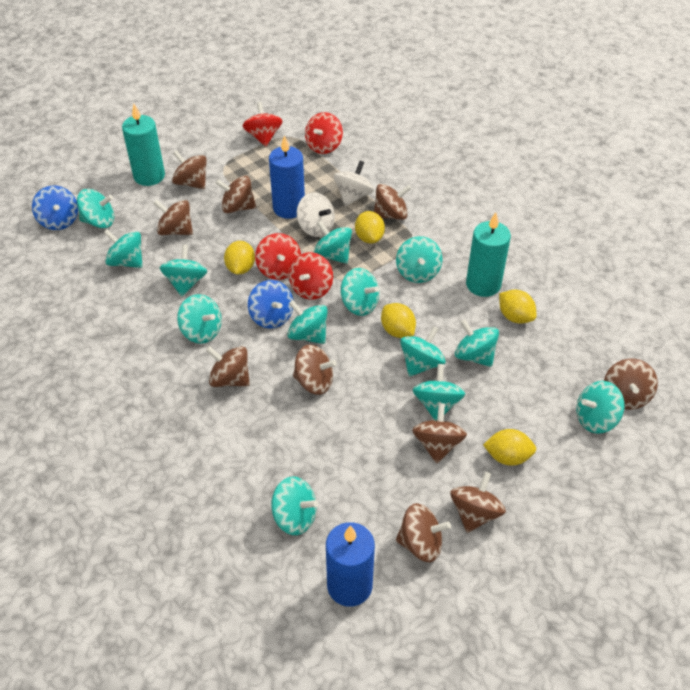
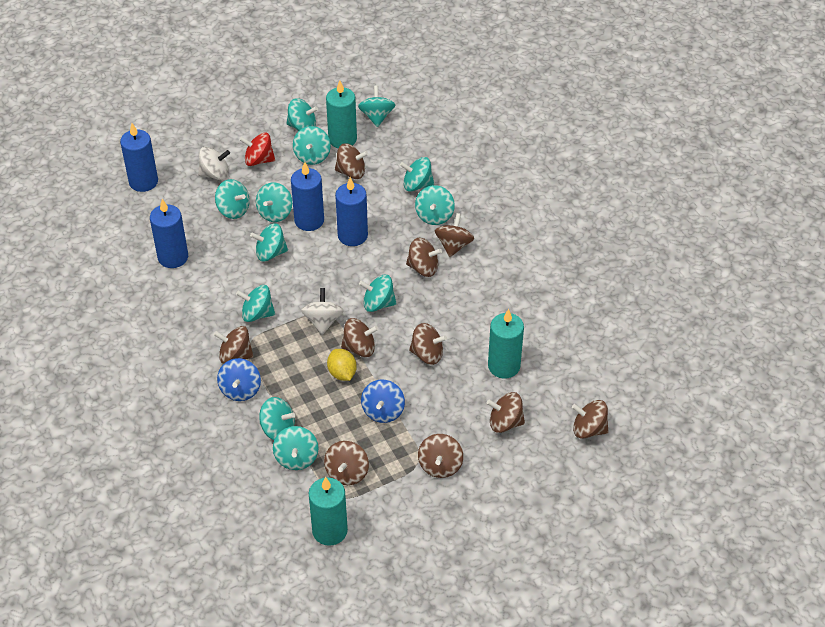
blue candle: 2 -> 4
red spinning top: 4 -> 1
turquoise candle: 2 -> 3
turquoise spinning top: 13 -> 12
yellow lemon: 5 -> 1

